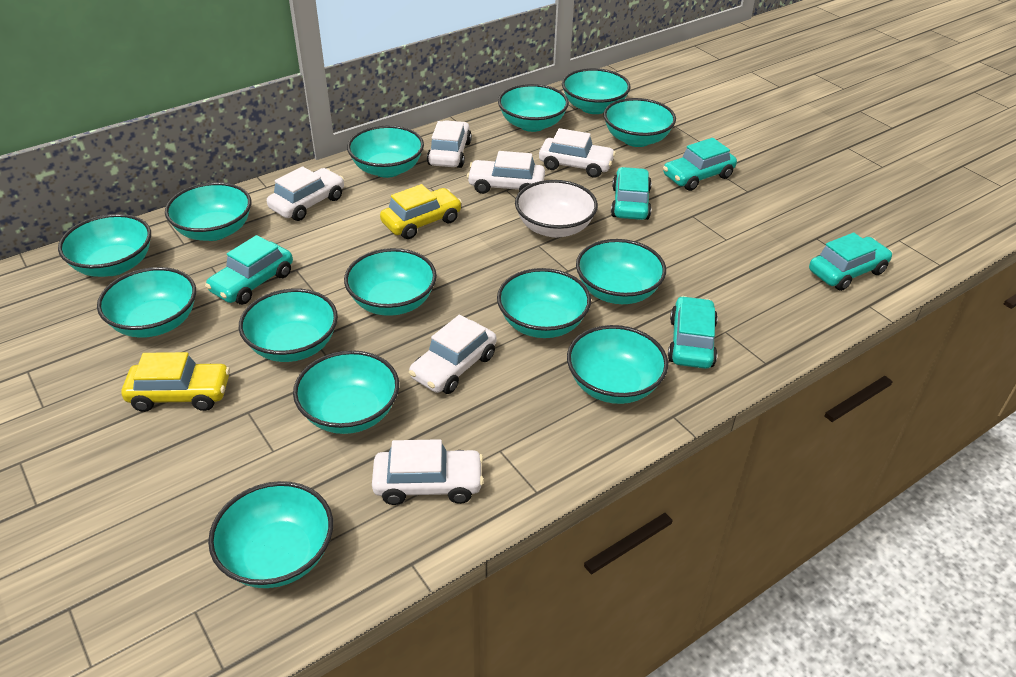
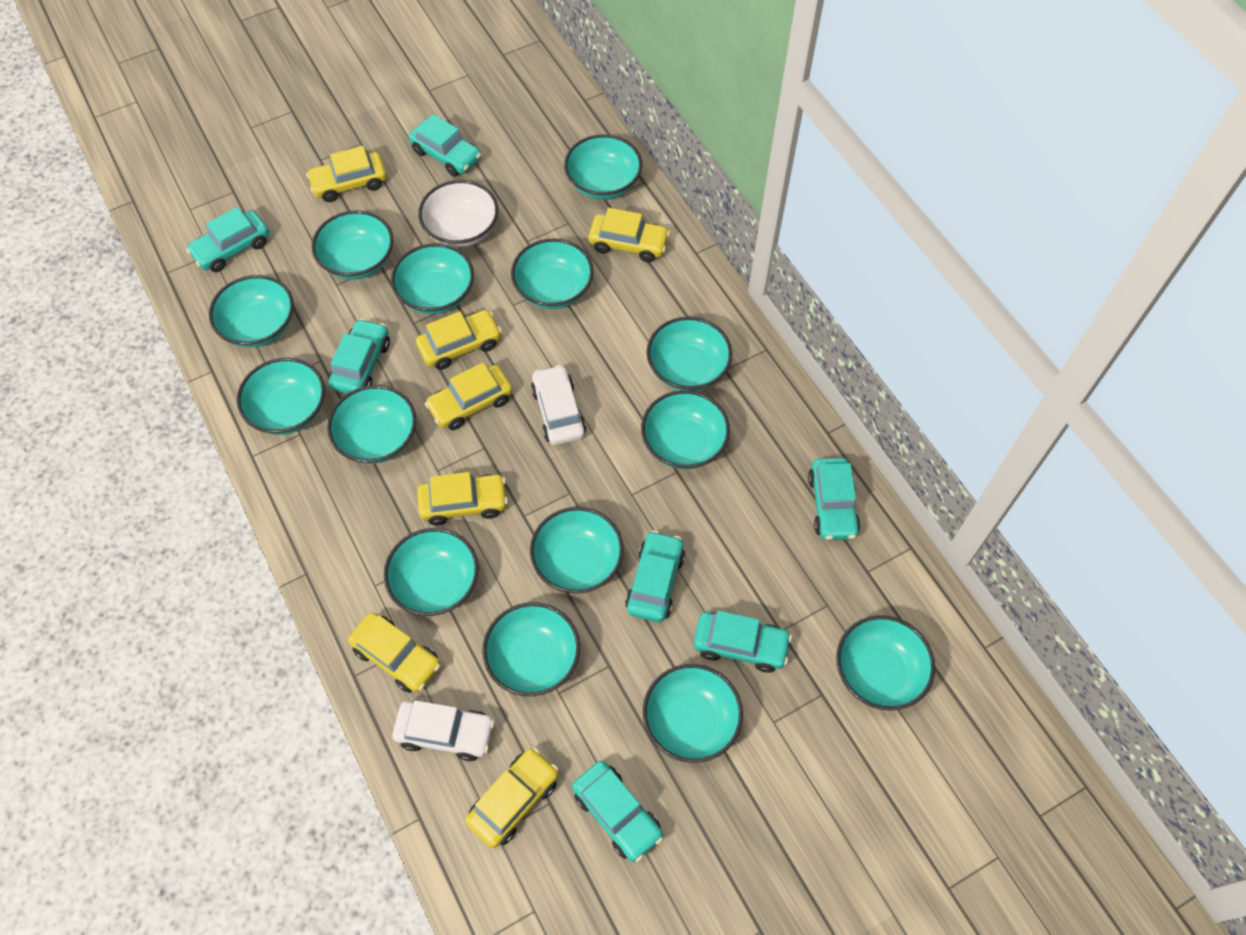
turquoise car: 5 -> 7
white car: 6 -> 2
yellow car: 2 -> 7

